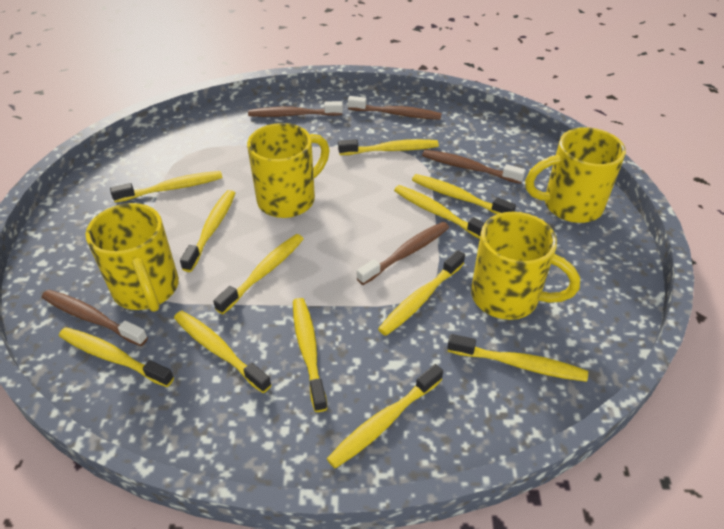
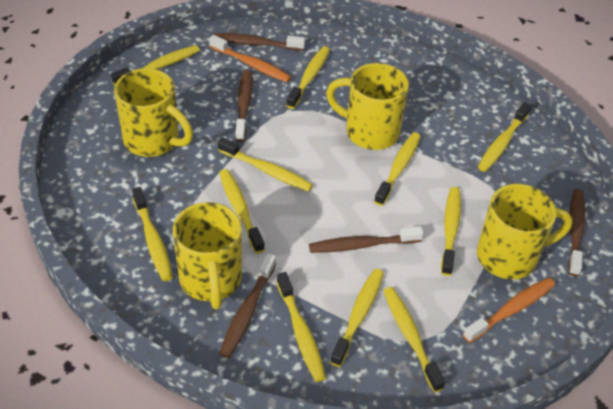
orange toothbrush: 0 -> 2
yellow toothbrush: 12 -> 11

